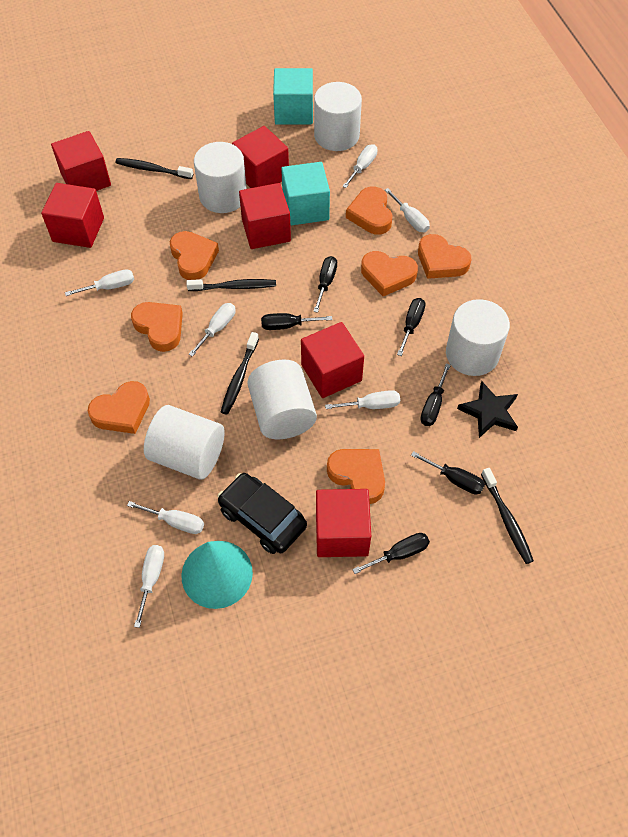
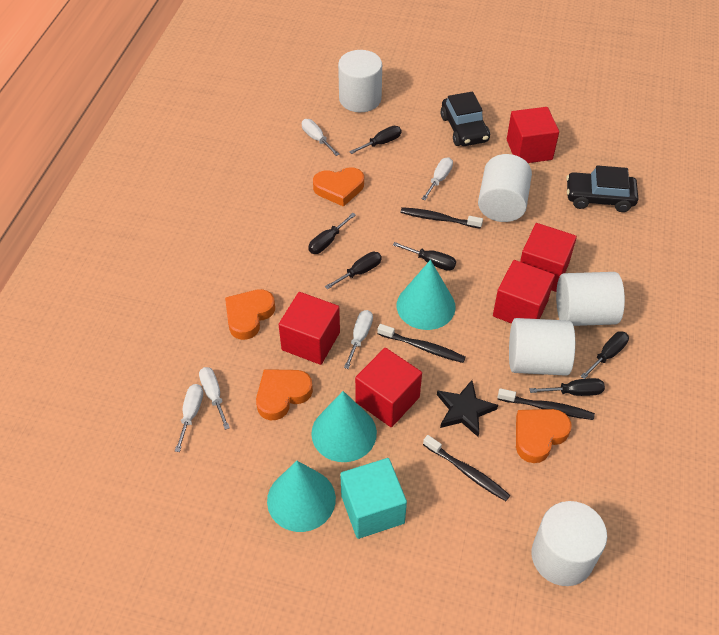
black car: 1 -> 2
orange heart: 7 -> 4
red cube: 6 -> 5
turquoise cone: 1 -> 3
turquoise cube: 2 -> 1
white screwdriver: 7 -> 5

